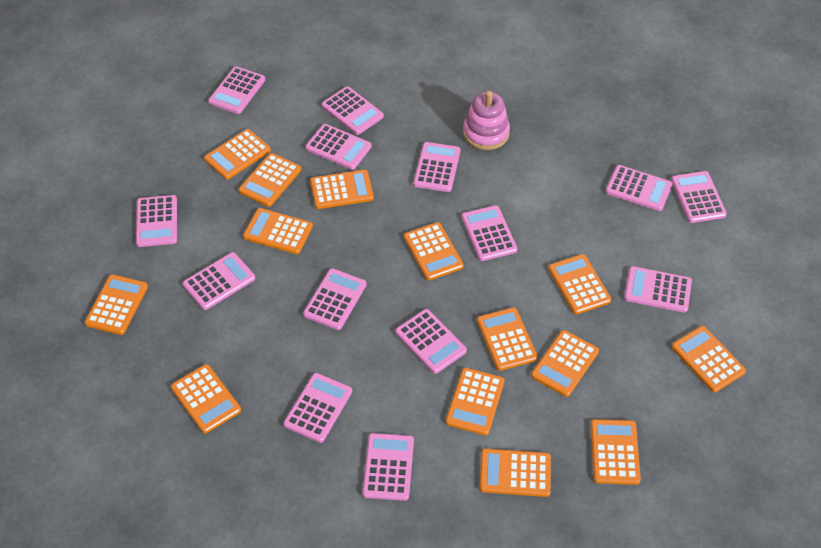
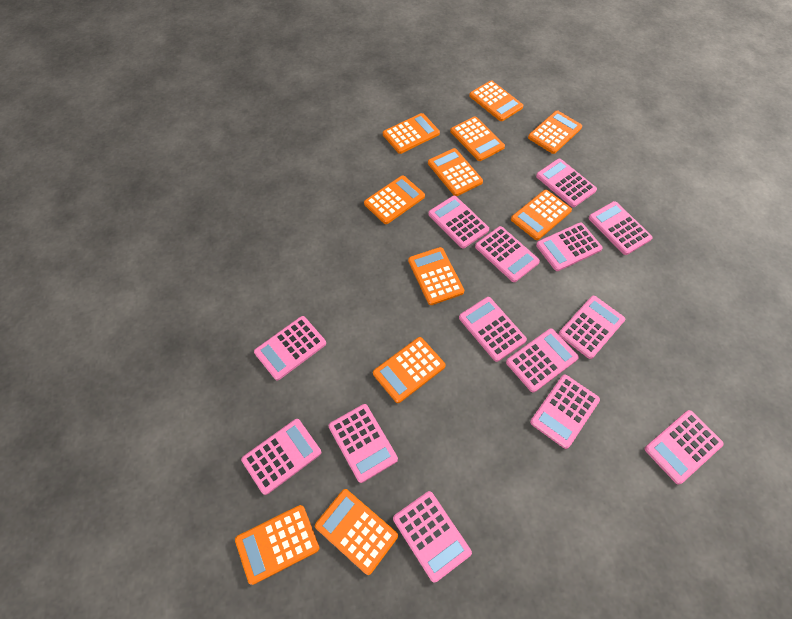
orange calculator: 14 -> 11
pink stacking toy: 1 -> 0

